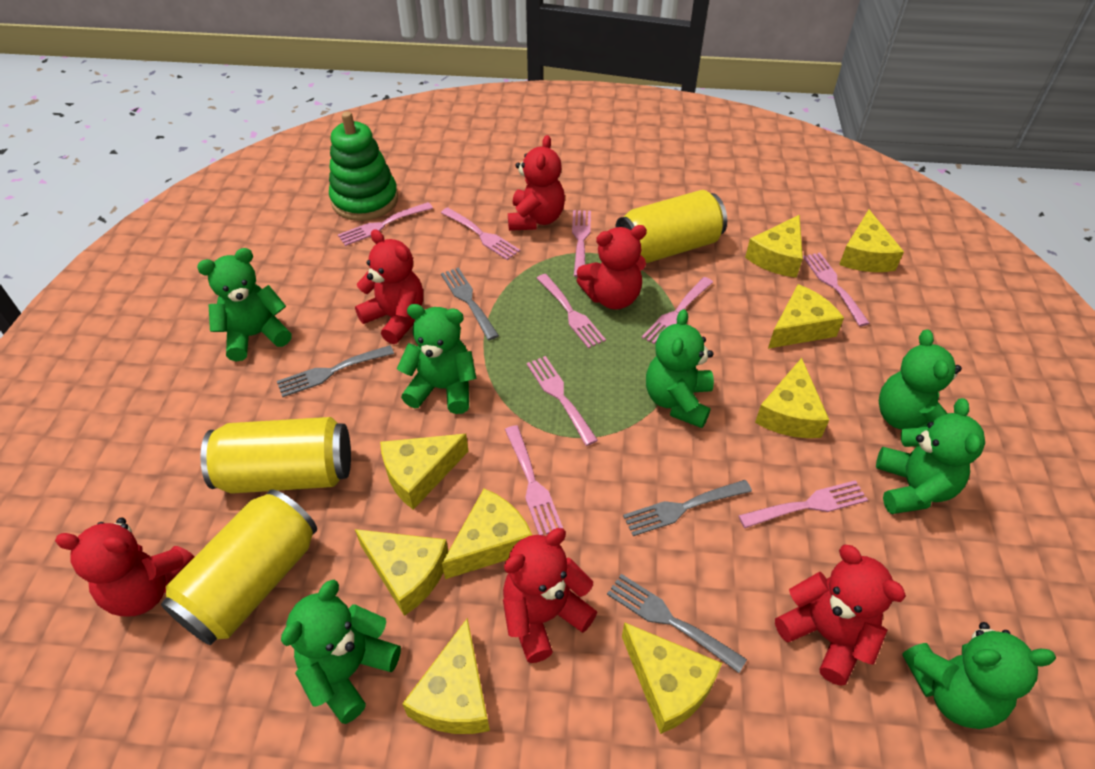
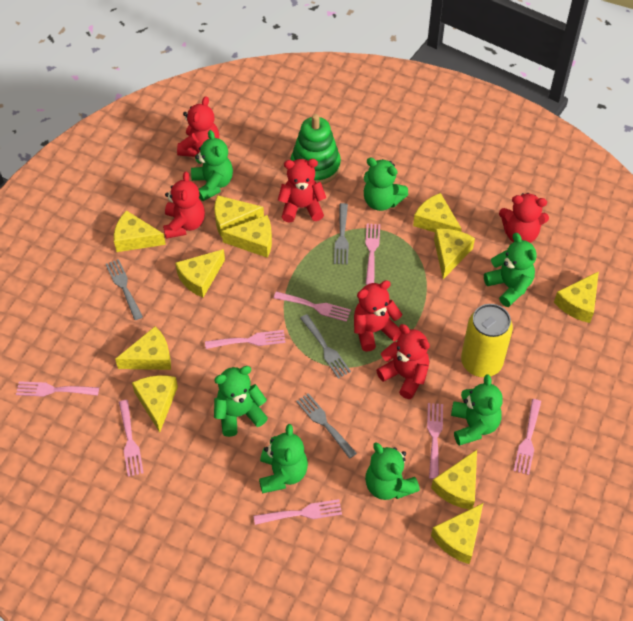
pink fork: 9 -> 8
yellow can: 3 -> 1
yellow cheese: 9 -> 11

